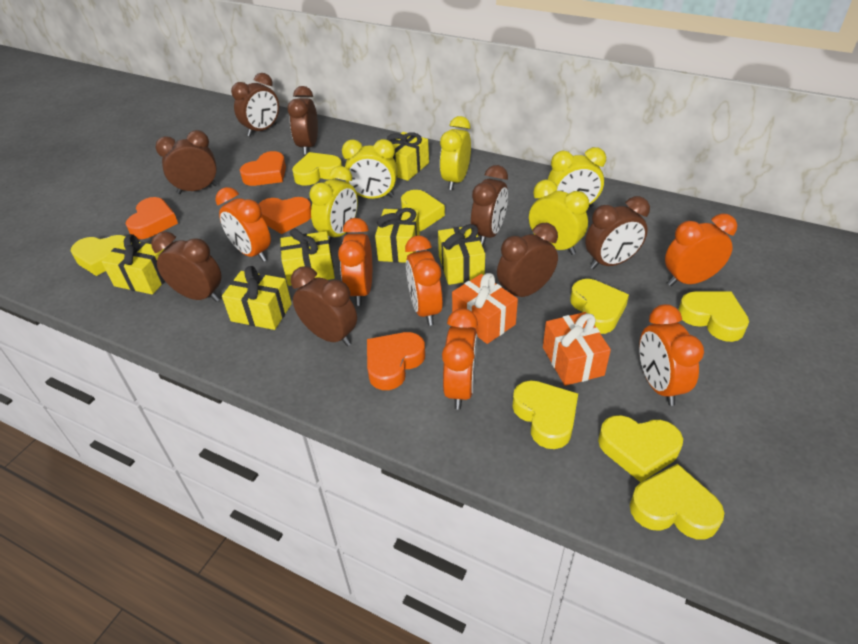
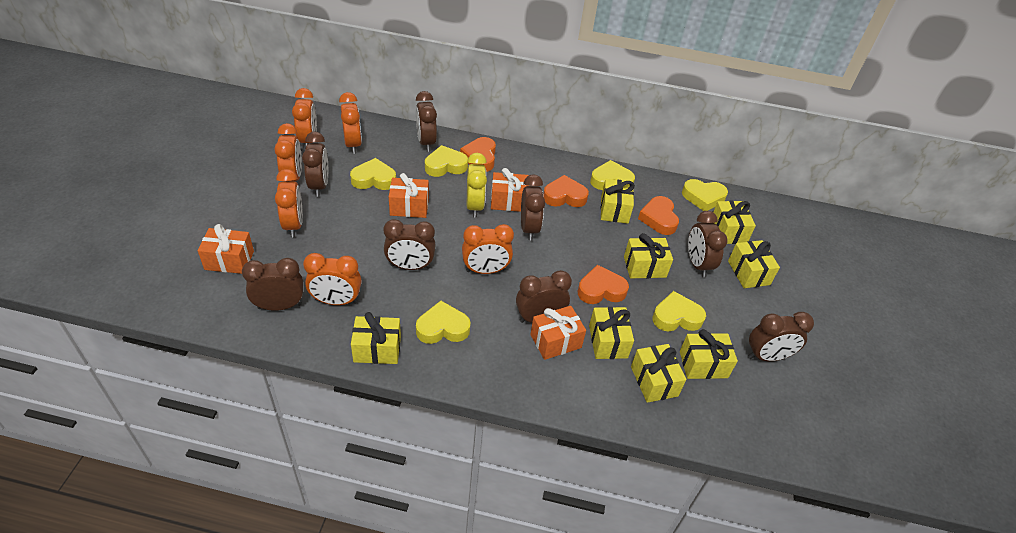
orange gift: 2 -> 4
yellow clock: 5 -> 1
yellow gift: 6 -> 8
yellow heart: 8 -> 6

